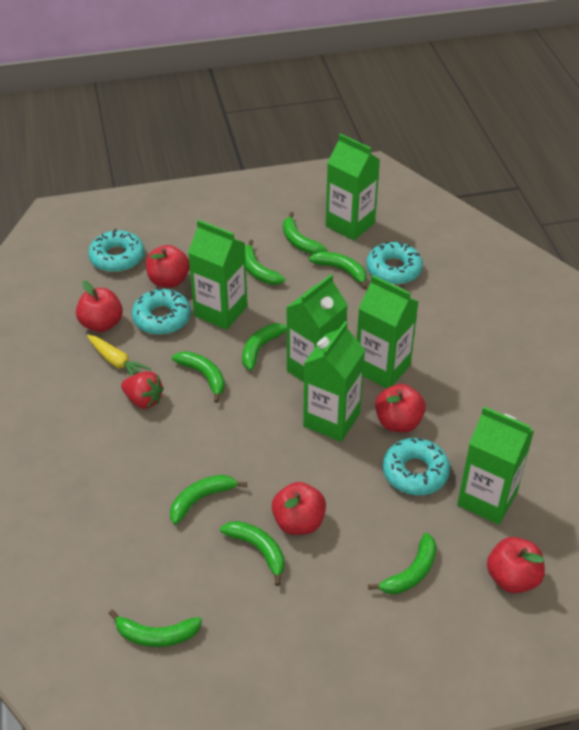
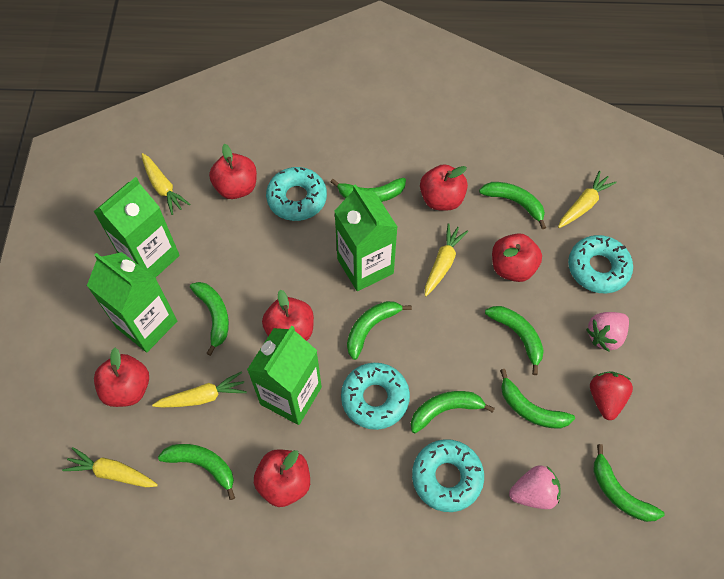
green carton: 6 -> 4
pink strawberry: 0 -> 2
red apple: 5 -> 6
yellow carrot: 1 -> 5

